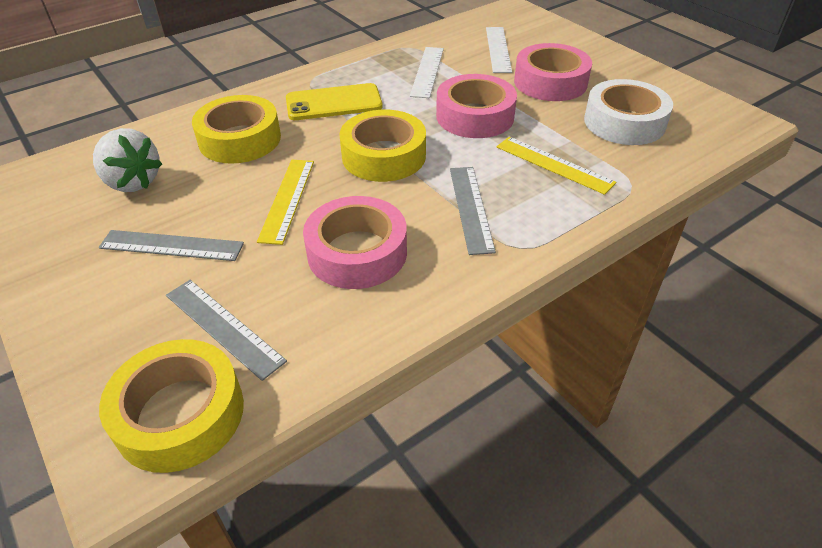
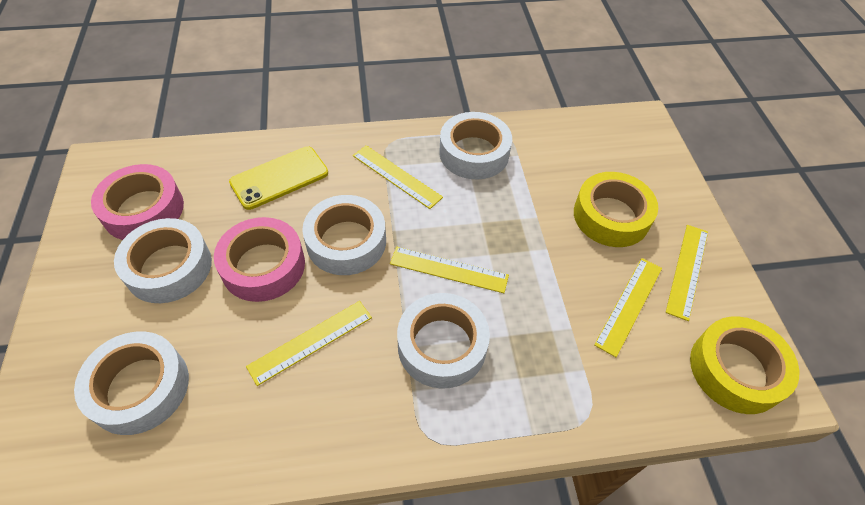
grey ruler: 3 -> 0
pink tape: 3 -> 2
white ruler: 2 -> 0
white strawberry: 1 -> 0
white tape: 1 -> 5
yellow ruler: 2 -> 5
yellow tape: 3 -> 2

